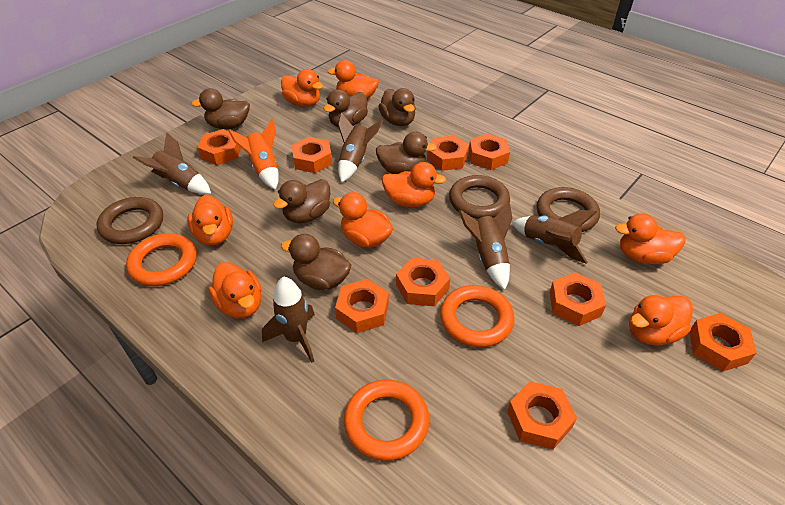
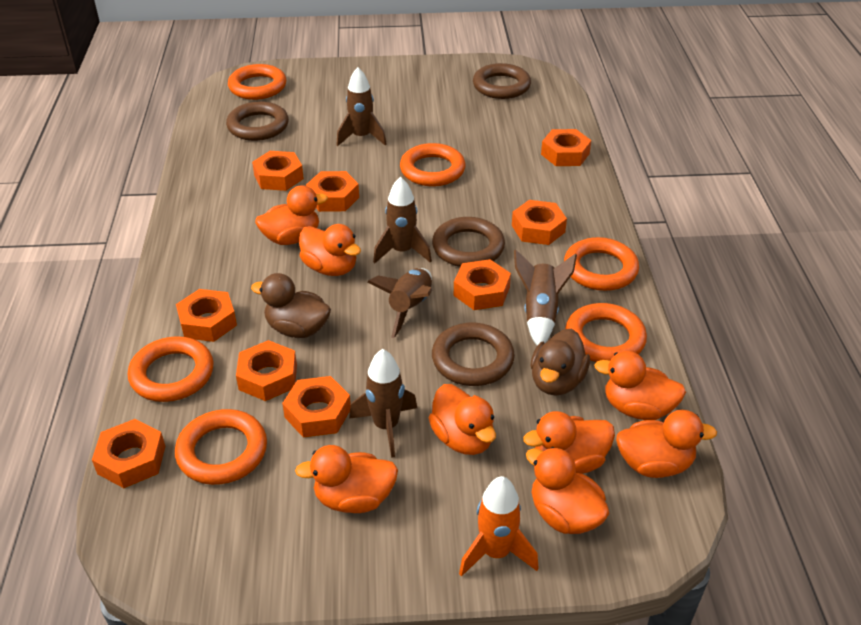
brown duck: 6 -> 2
brown ring: 3 -> 4
orange ring: 3 -> 6

